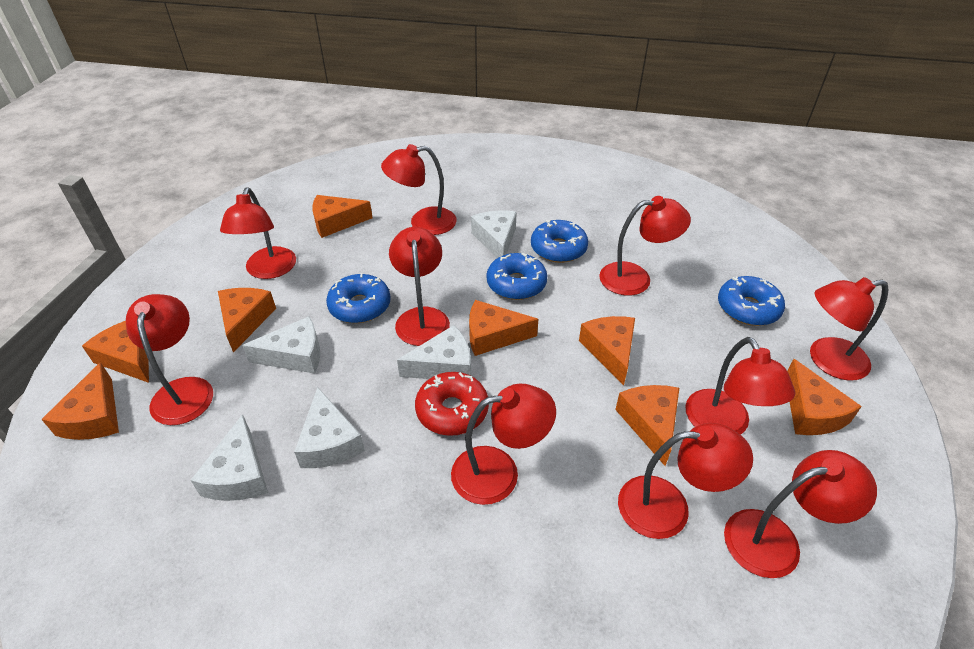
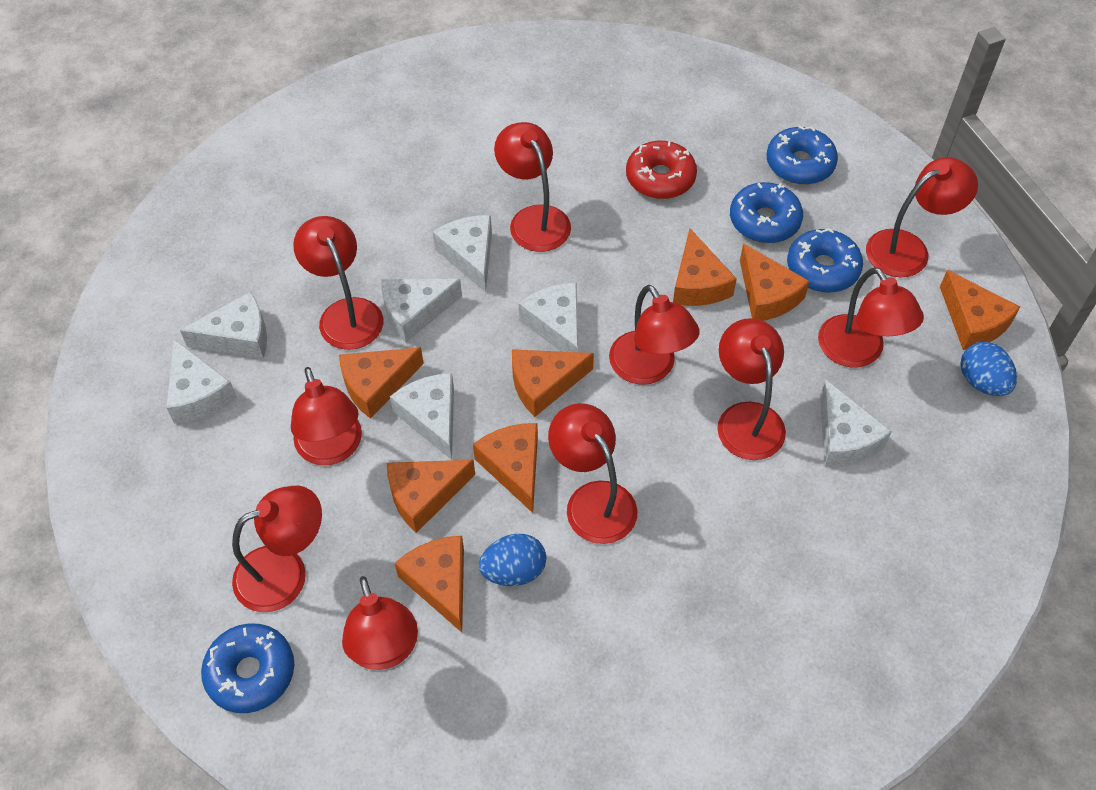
blue egg: 0 -> 2
white cheese: 5 -> 7

